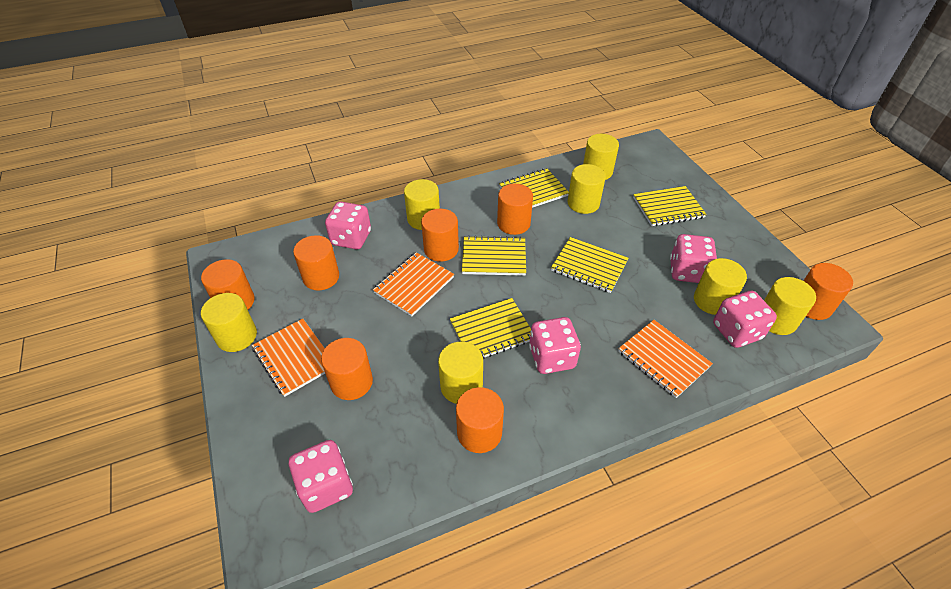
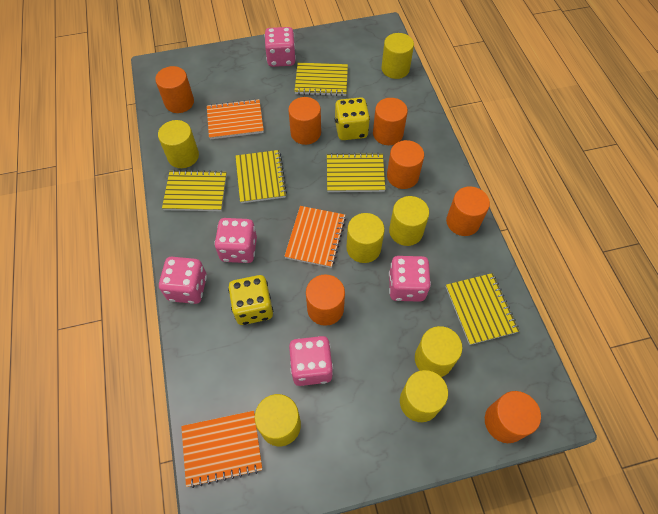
yellow dice: 0 -> 2

